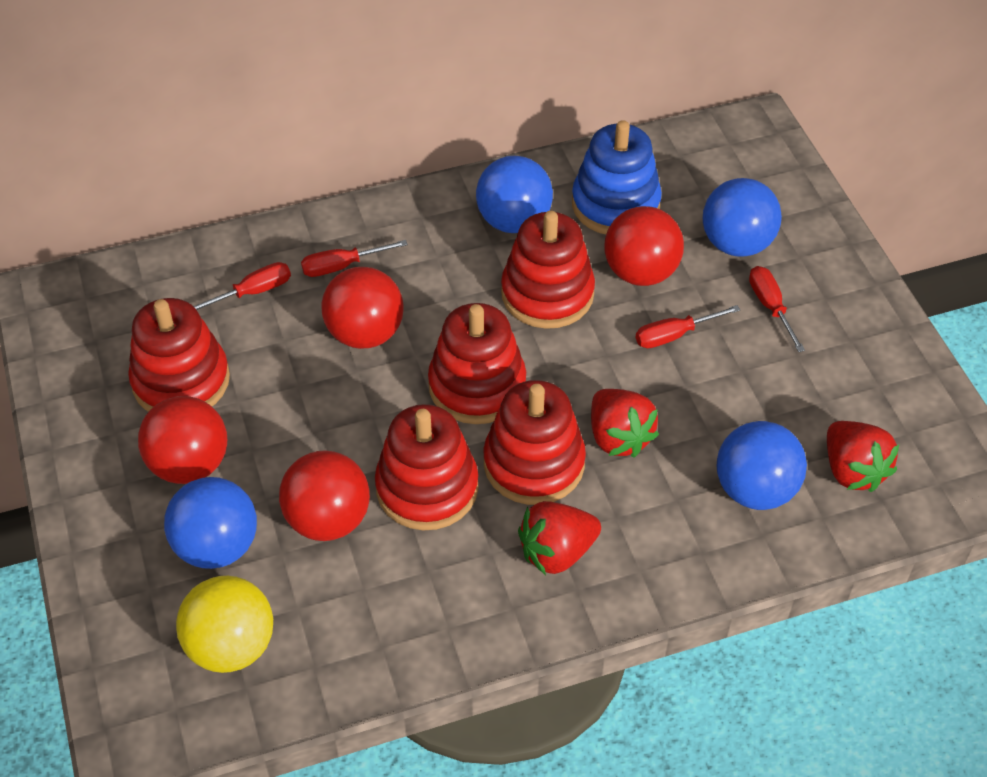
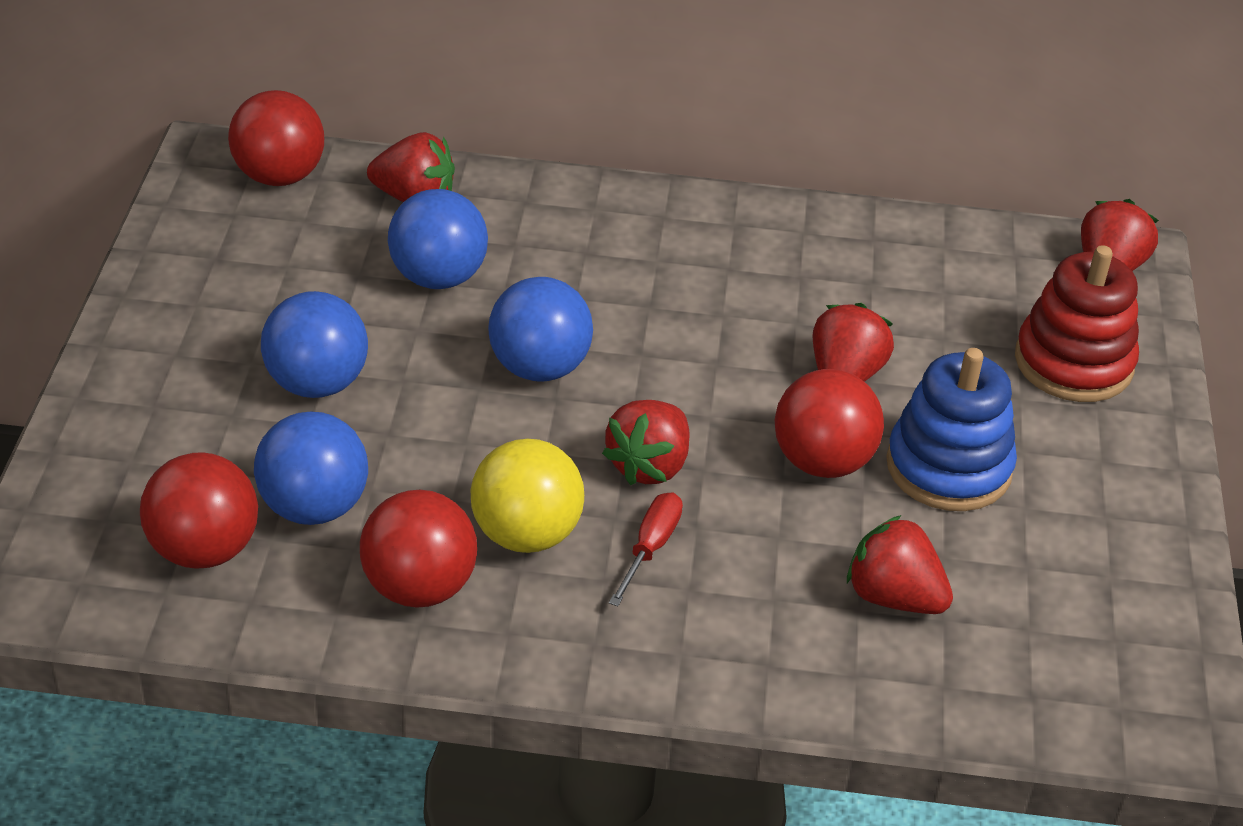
red screwdriver: 4 -> 1
red stacking toy: 5 -> 1
red strawberry: 3 -> 5

